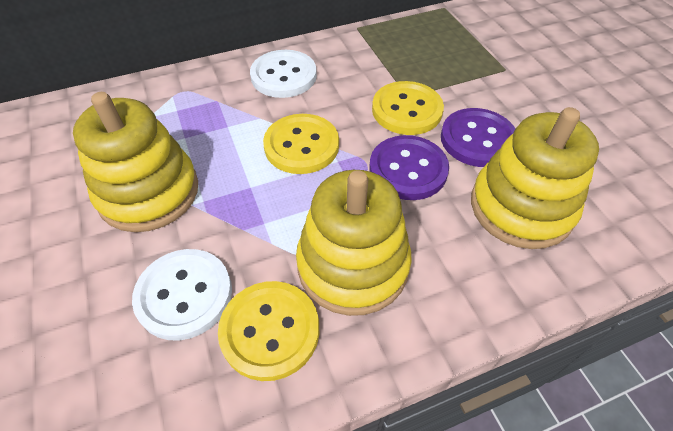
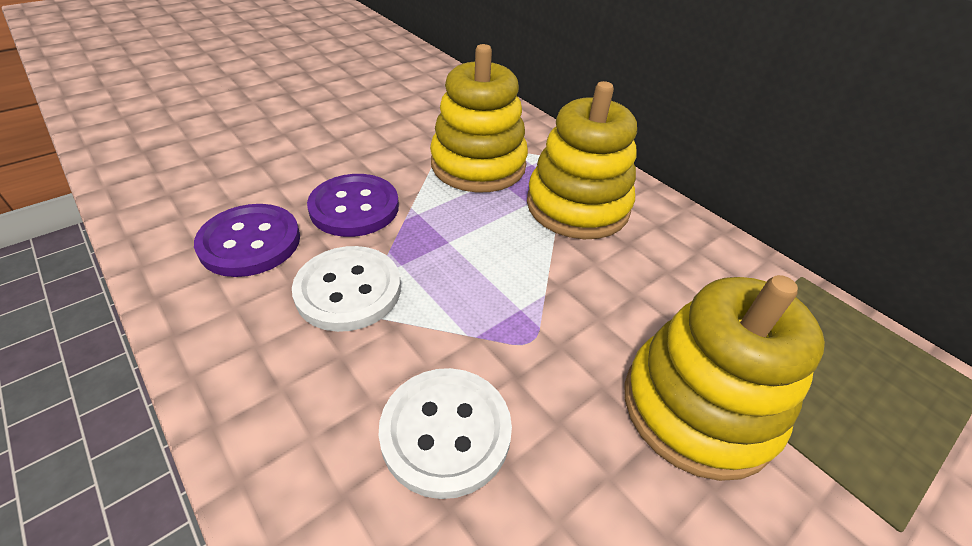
yellow button: 3 -> 0

